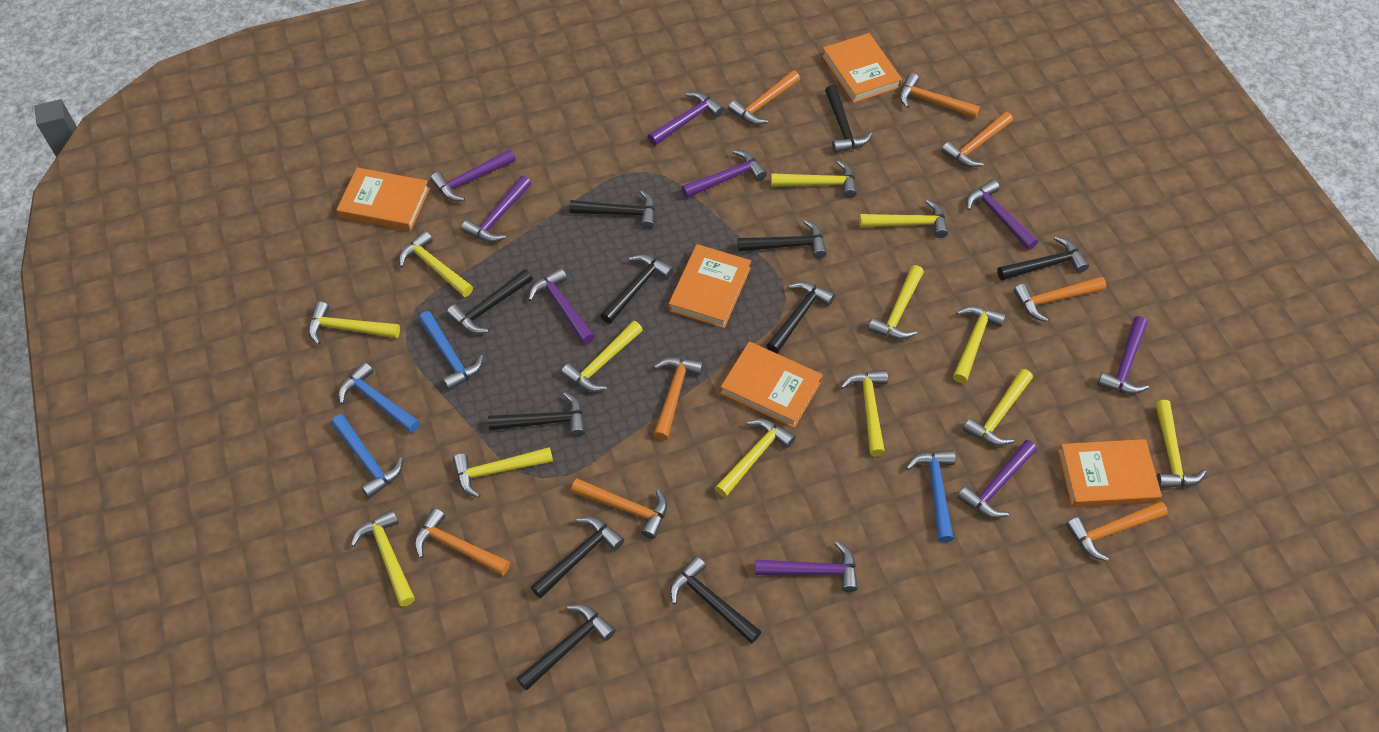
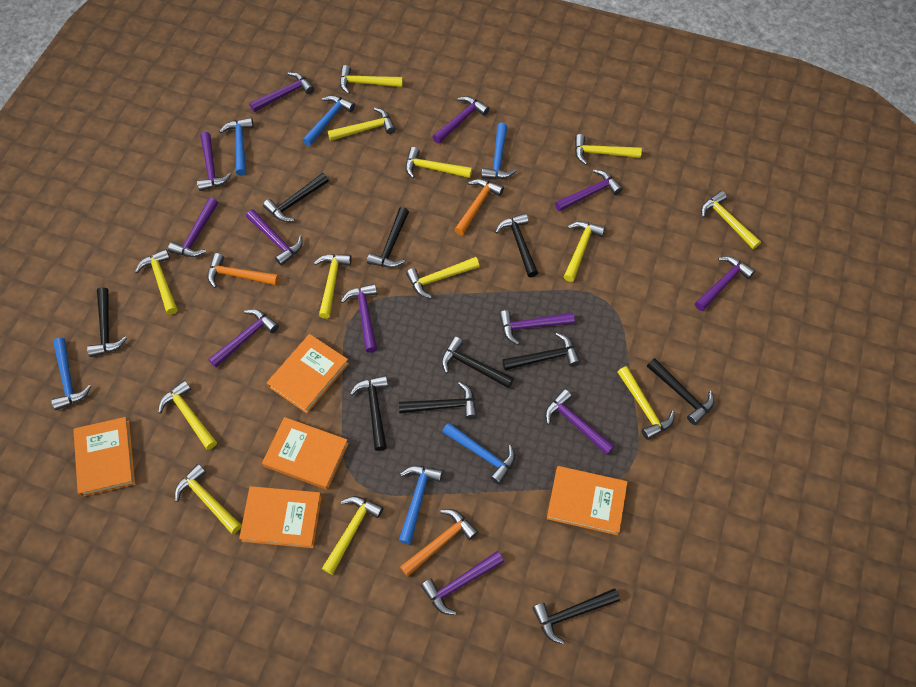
black hammer: 11 -> 10
blue hammer: 4 -> 6
orange hammer: 8 -> 3
purple hammer: 9 -> 12

